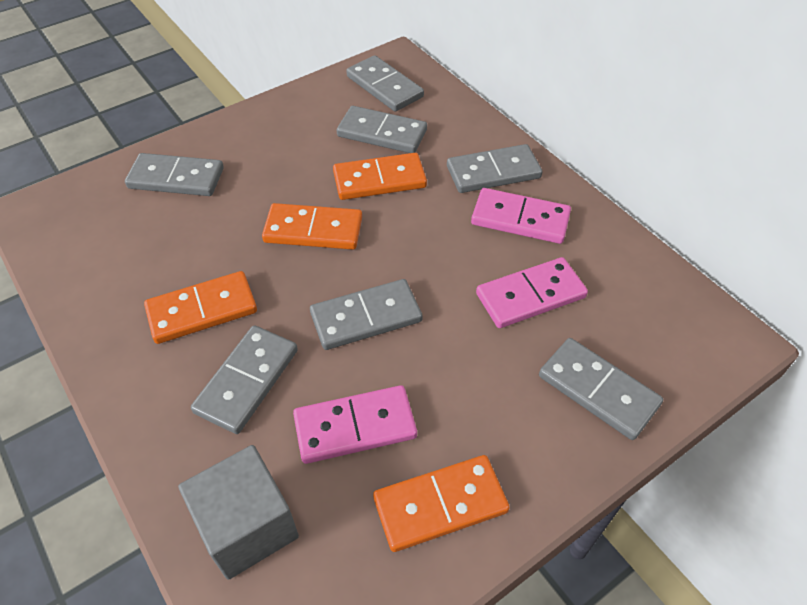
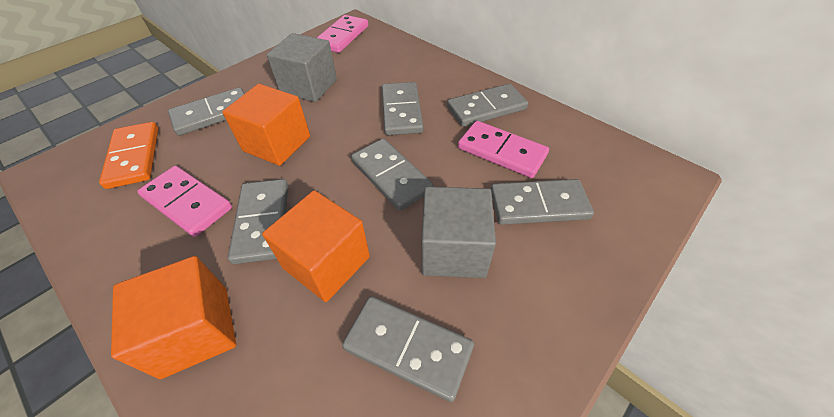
grey cube: 1 -> 2
orange cube: 0 -> 3
orange domino: 4 -> 1

